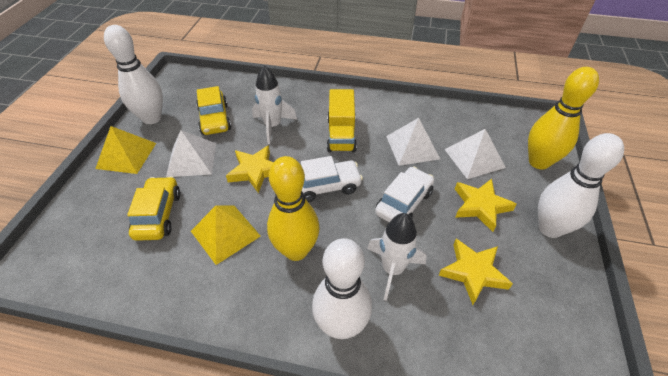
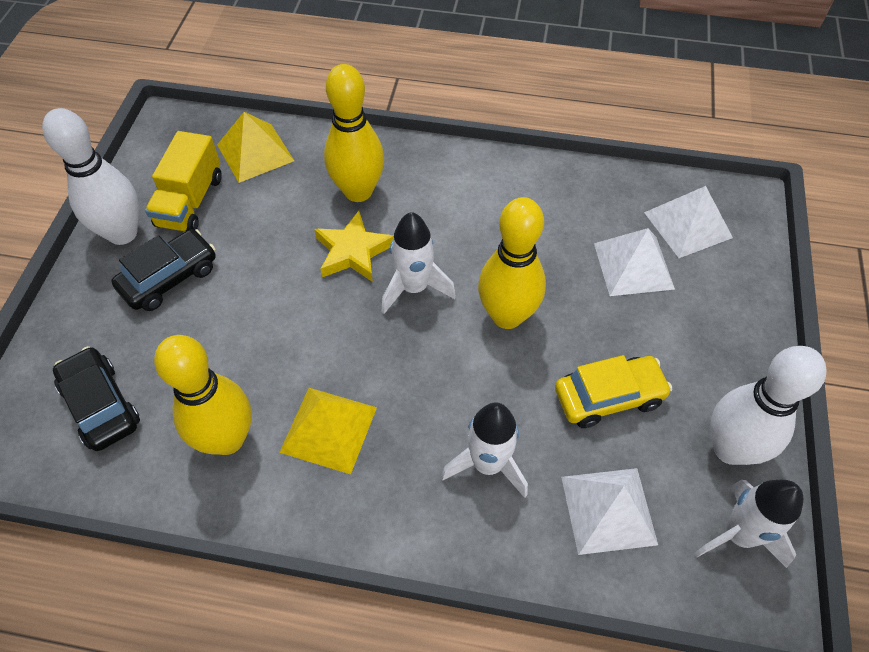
black car: 0 -> 2
white bowling pin: 3 -> 2
white car: 2 -> 0
white rocket: 2 -> 3
yellow bowling pin: 2 -> 3
yellow car: 2 -> 1
yellow star: 3 -> 1

